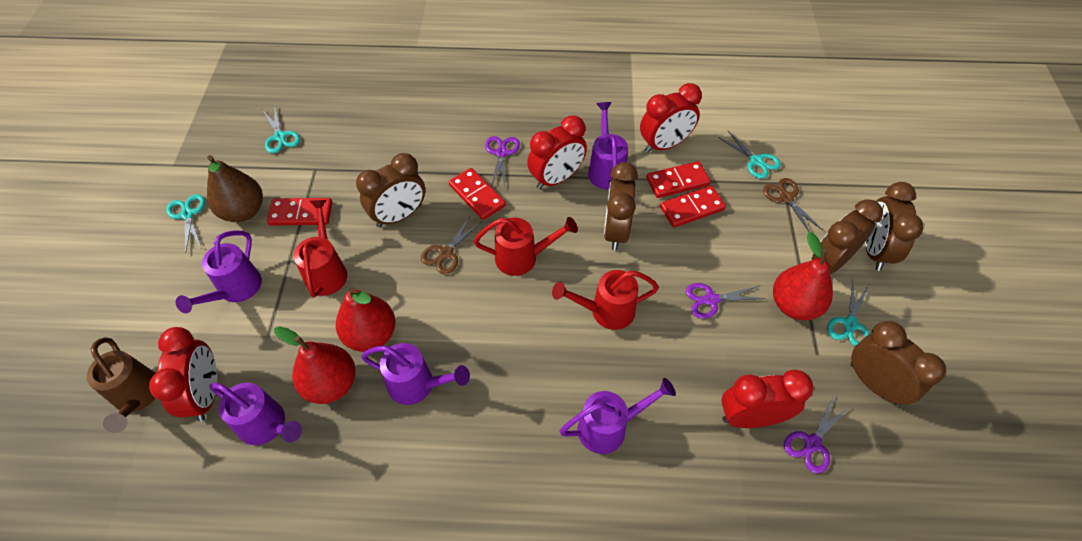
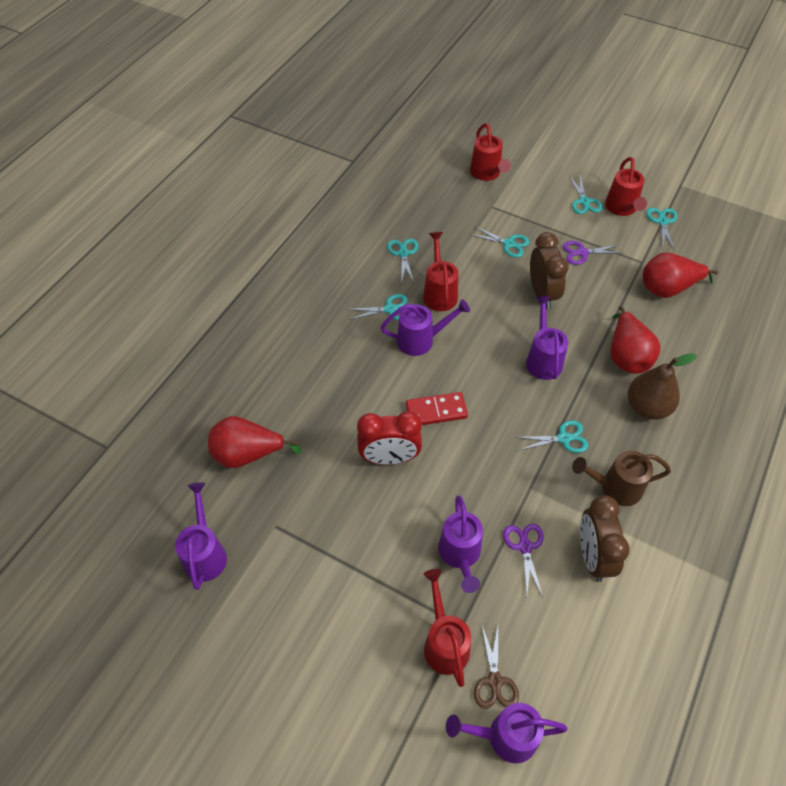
brown clock: 5 -> 2
brown scissors: 2 -> 1
purple scissors: 3 -> 2
red clock: 4 -> 1
red domino: 4 -> 1
red watering can: 3 -> 4
turquoise scissors: 4 -> 6

